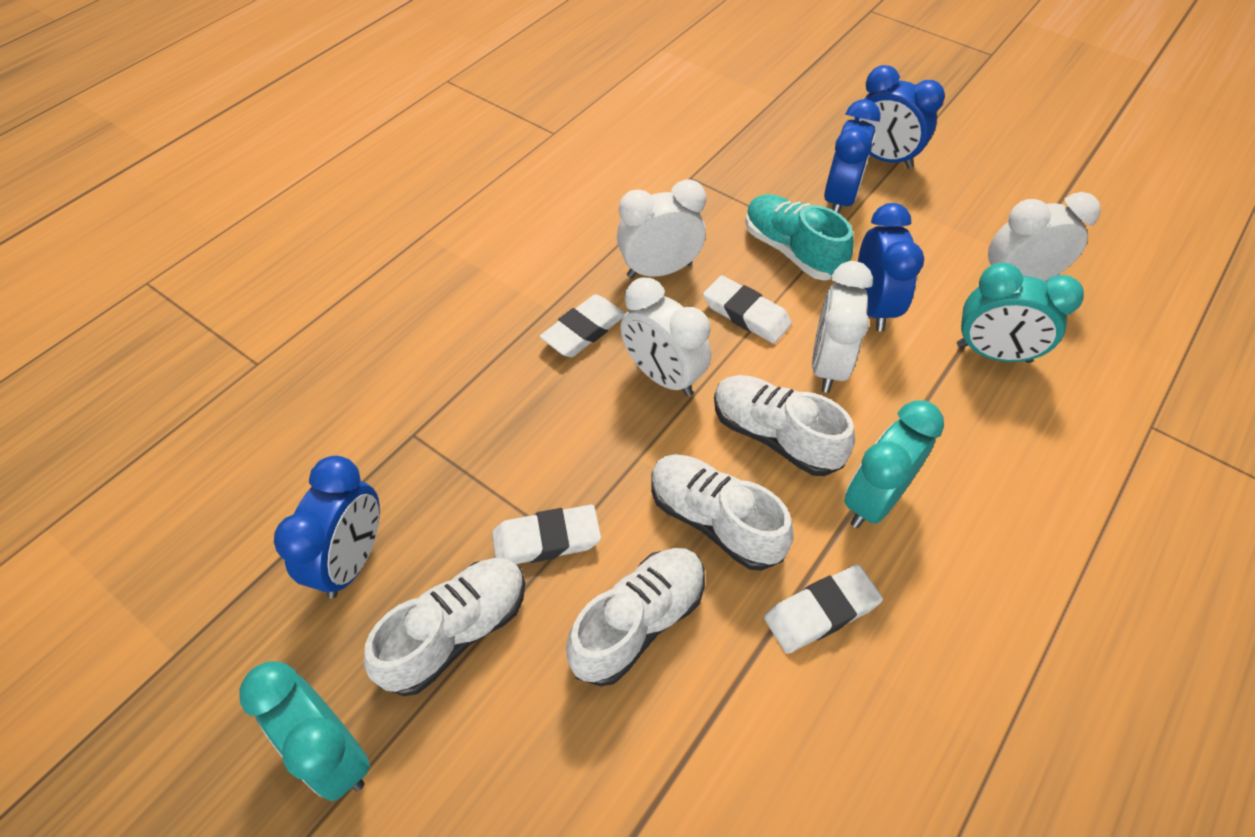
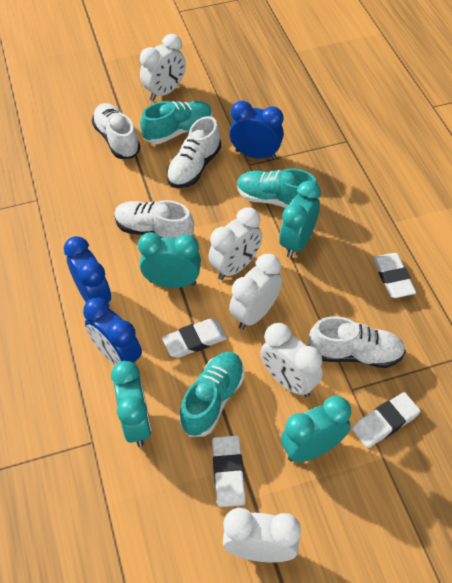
blue clock: 4 -> 3
turquoise clock: 3 -> 4
turquoise shoe: 1 -> 3
white clock: 4 -> 5

